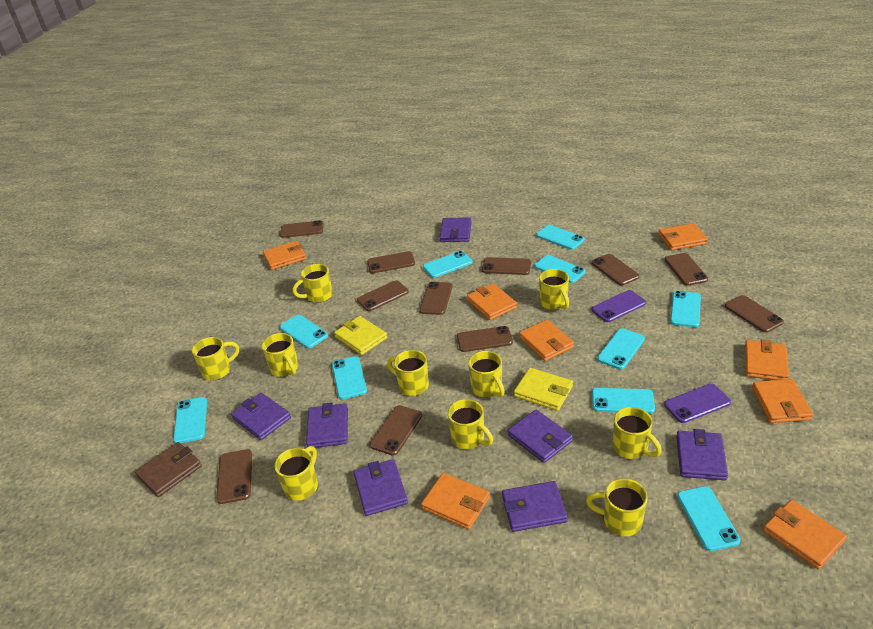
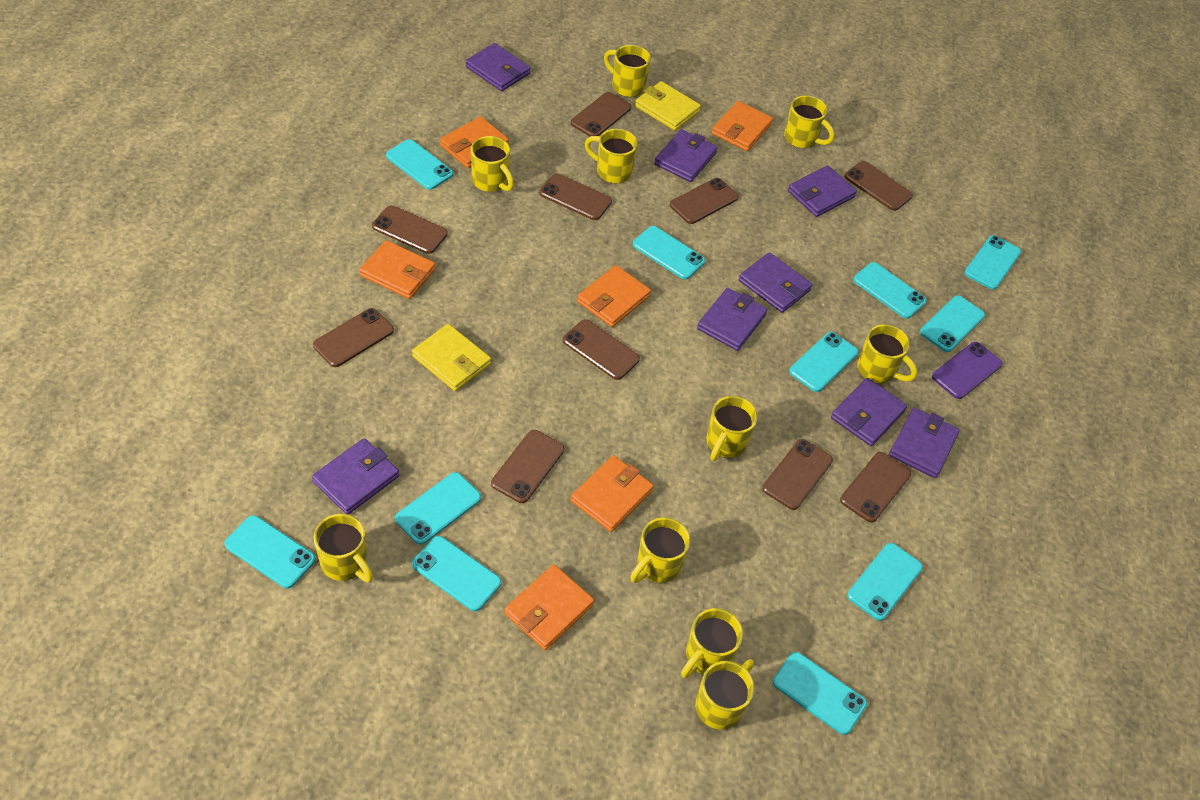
brown phone: 11 -> 10
brown wallet: 1 -> 0
orange wallet: 8 -> 6
purple phone: 2 -> 1
purple wallet: 7 -> 8
turquoise phone: 10 -> 11

